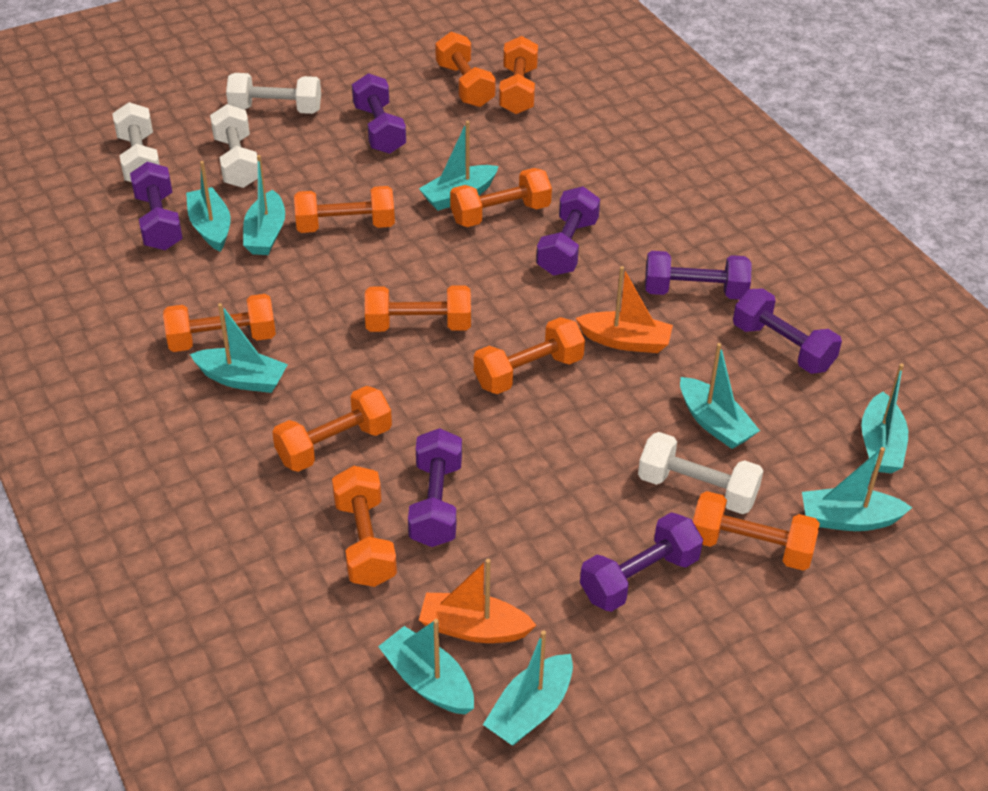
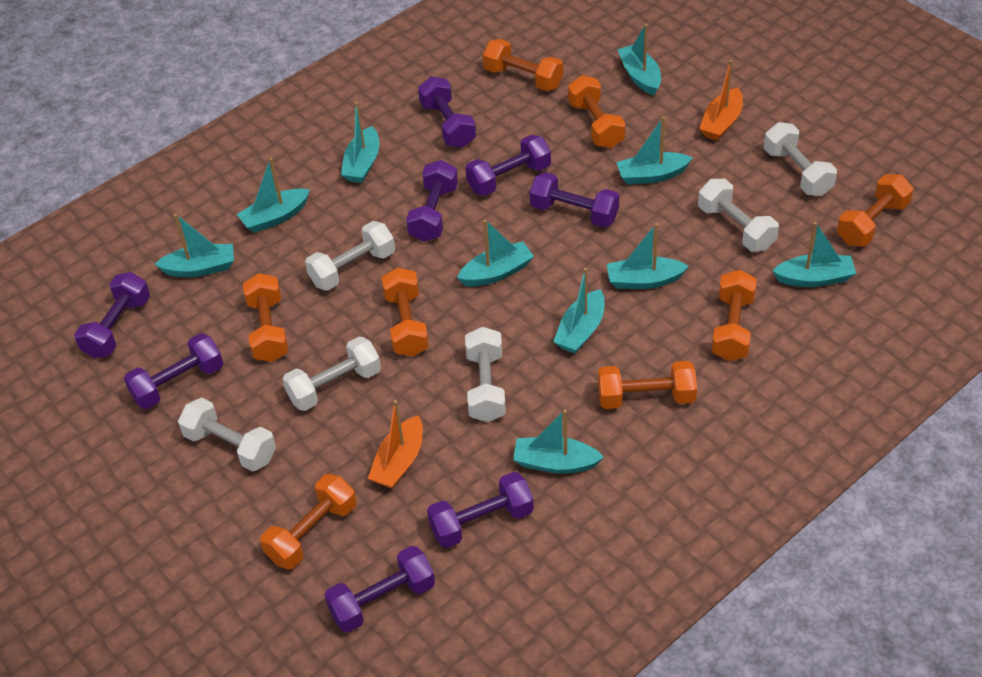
orange dumbbell: 10 -> 8
purple dumbbell: 7 -> 8
turquoise boat: 9 -> 10
white dumbbell: 4 -> 6

